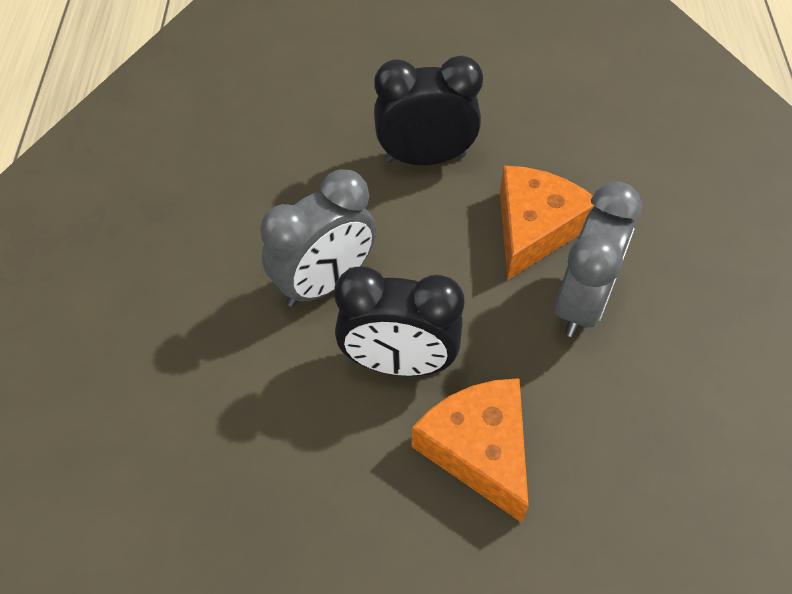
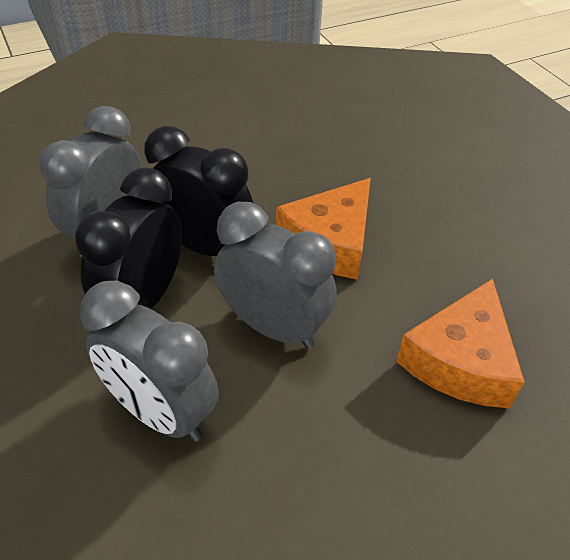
grey clock: 2 -> 3

